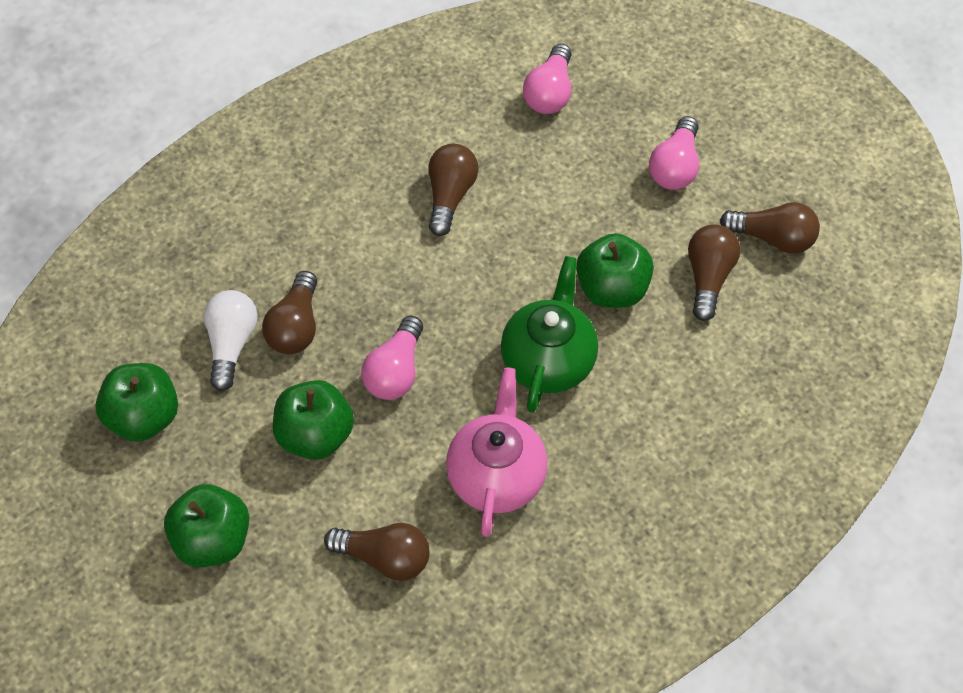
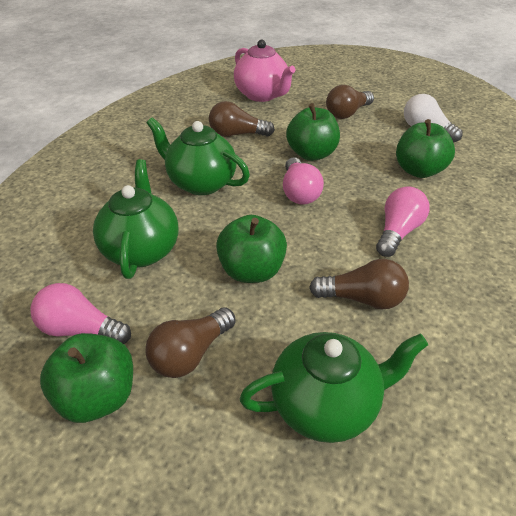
brown light bulb: 5 -> 4
green teapot: 1 -> 3

